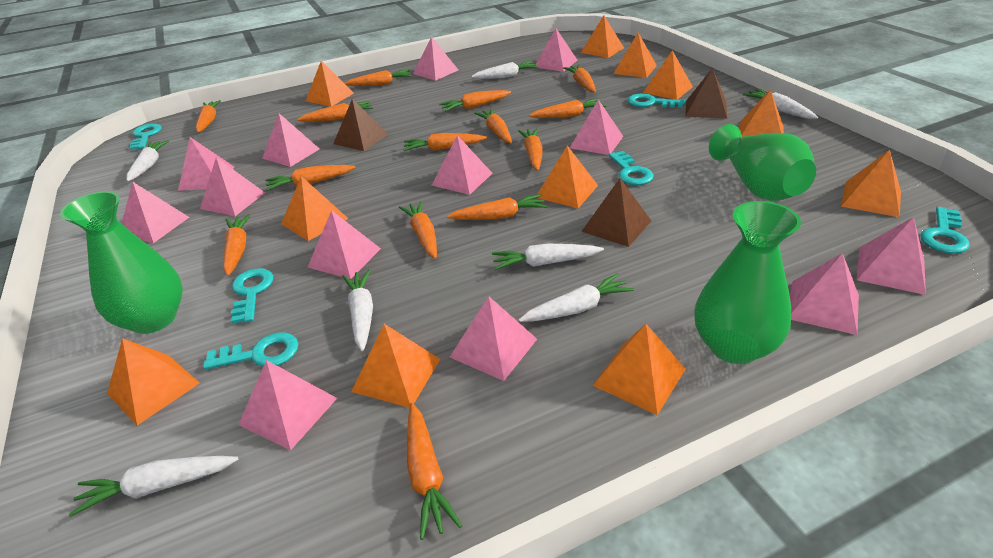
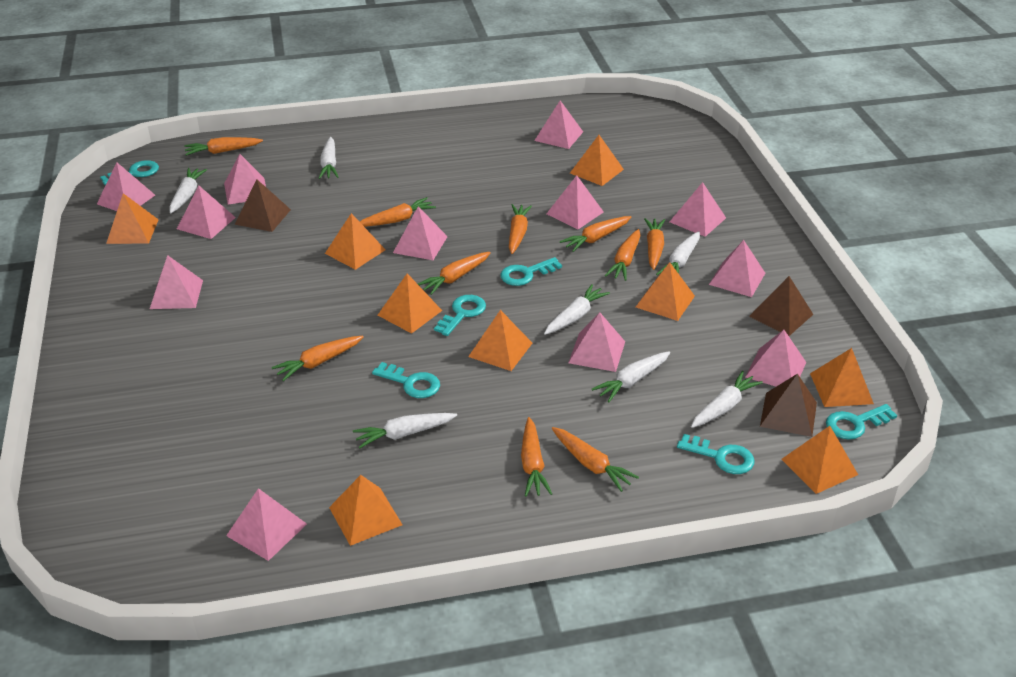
green vase: 3 -> 0
orange carrot: 14 -> 10
orange pyramid: 11 -> 9
pink pyramid: 13 -> 12

